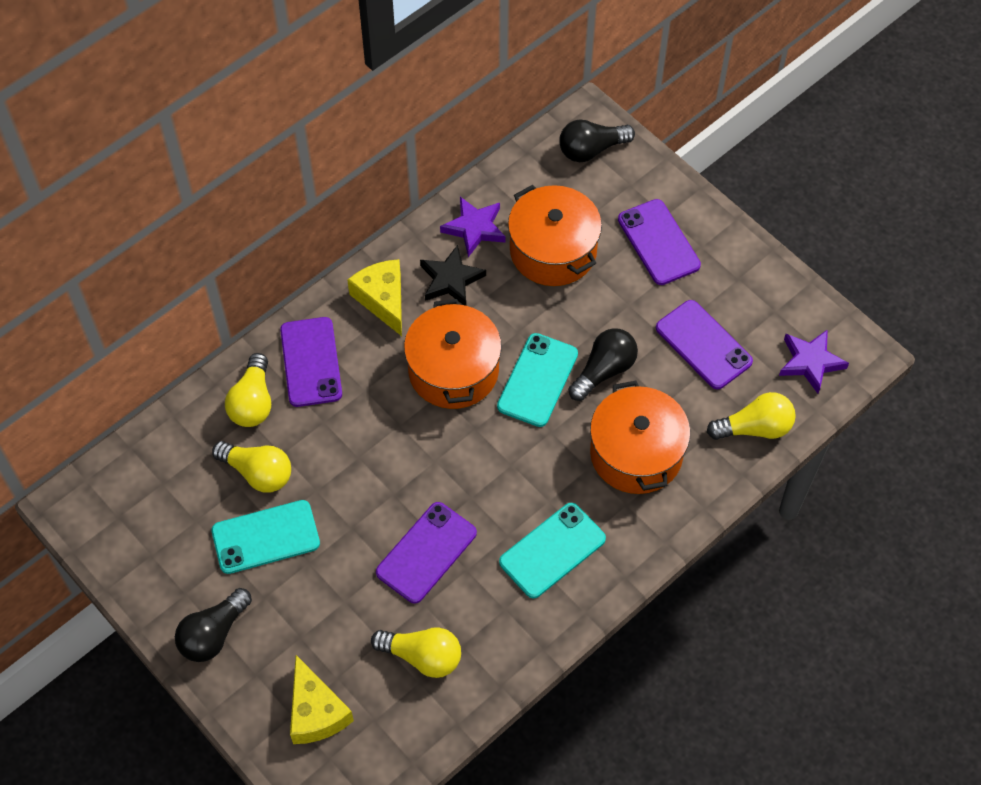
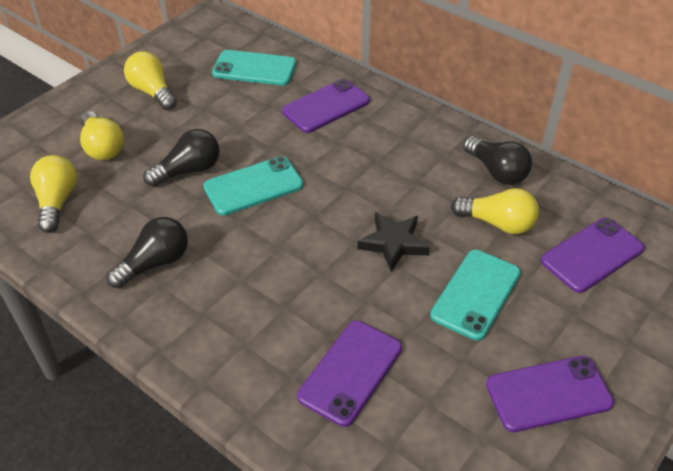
orange pot: 3 -> 0
purple star: 2 -> 0
yellow cheese: 2 -> 0

